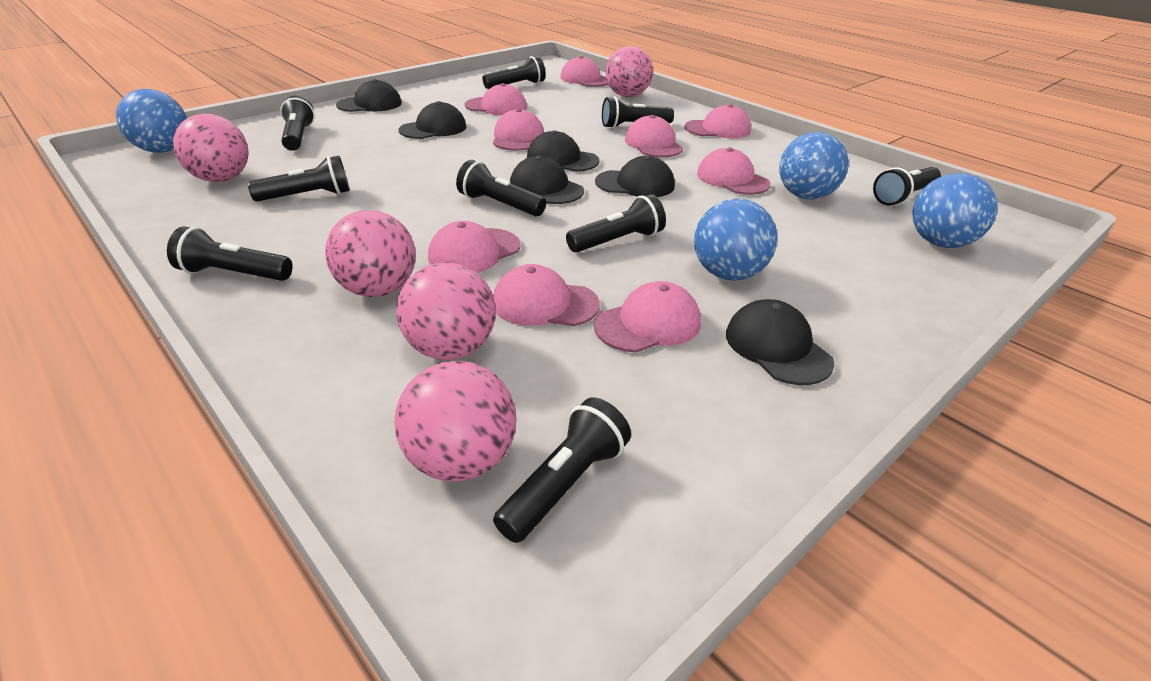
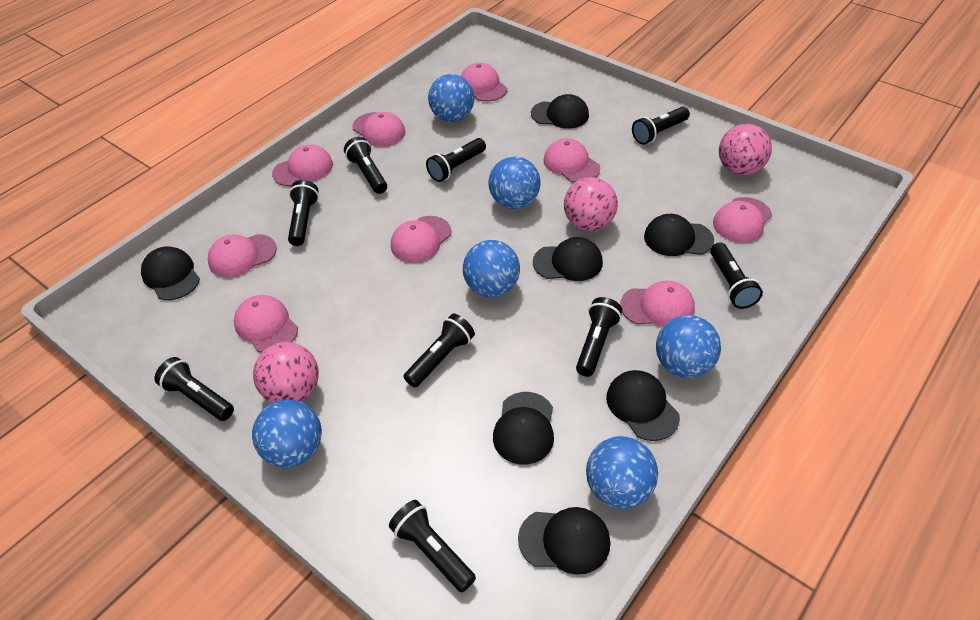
black cap: 6 -> 7
blue ball: 4 -> 6
pink ball: 5 -> 3

